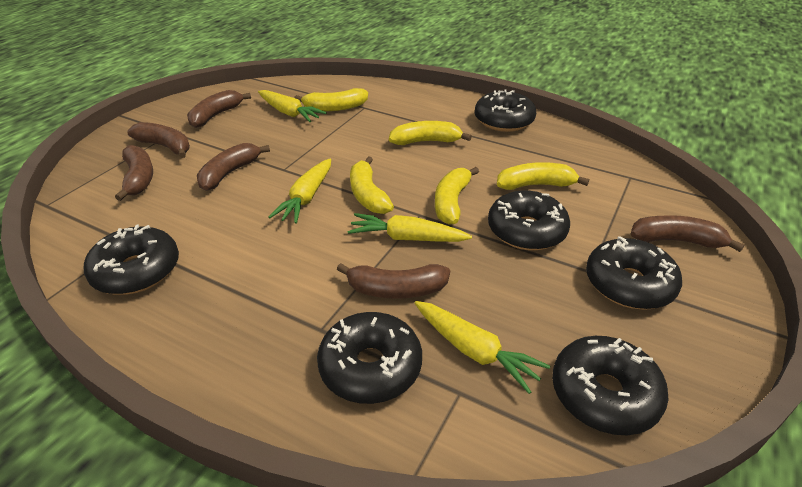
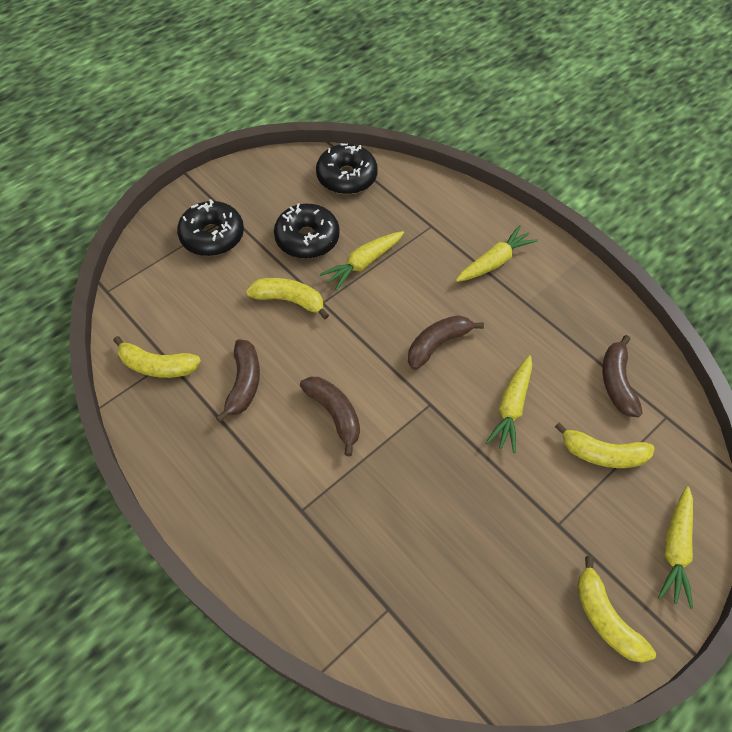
black donut: 6 -> 3
brown banana: 6 -> 4
yellow banana: 5 -> 4

